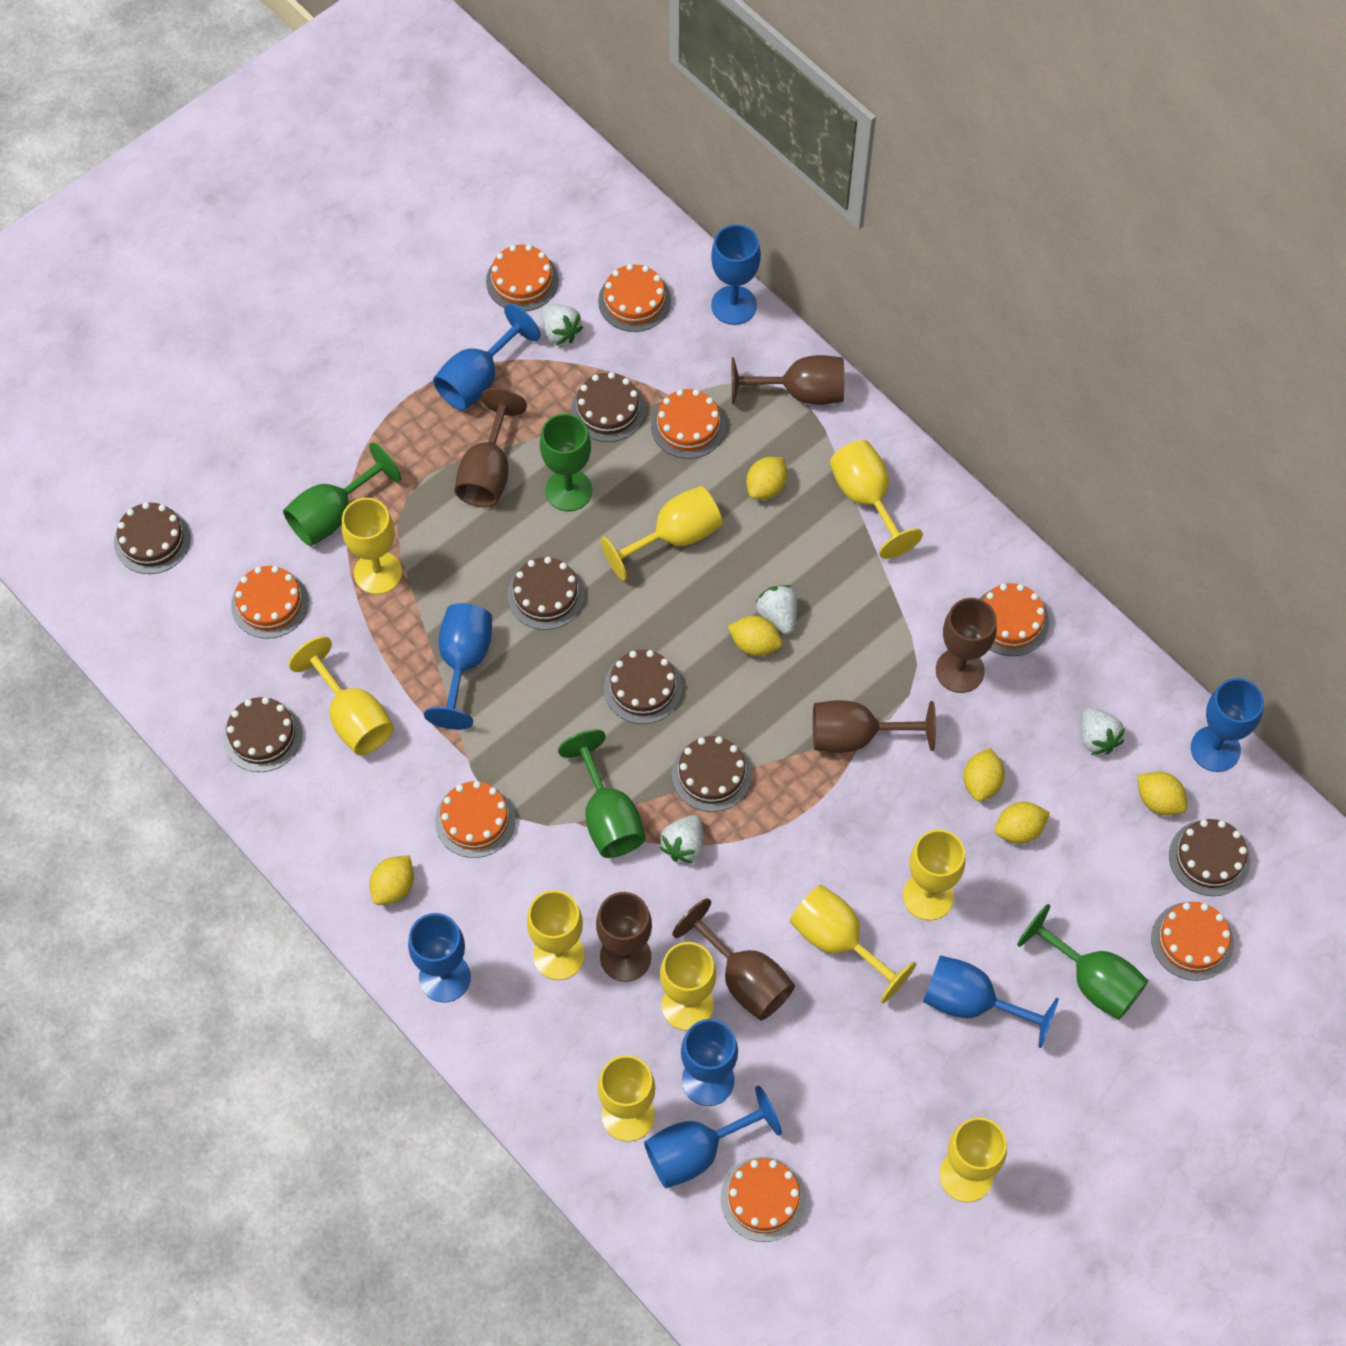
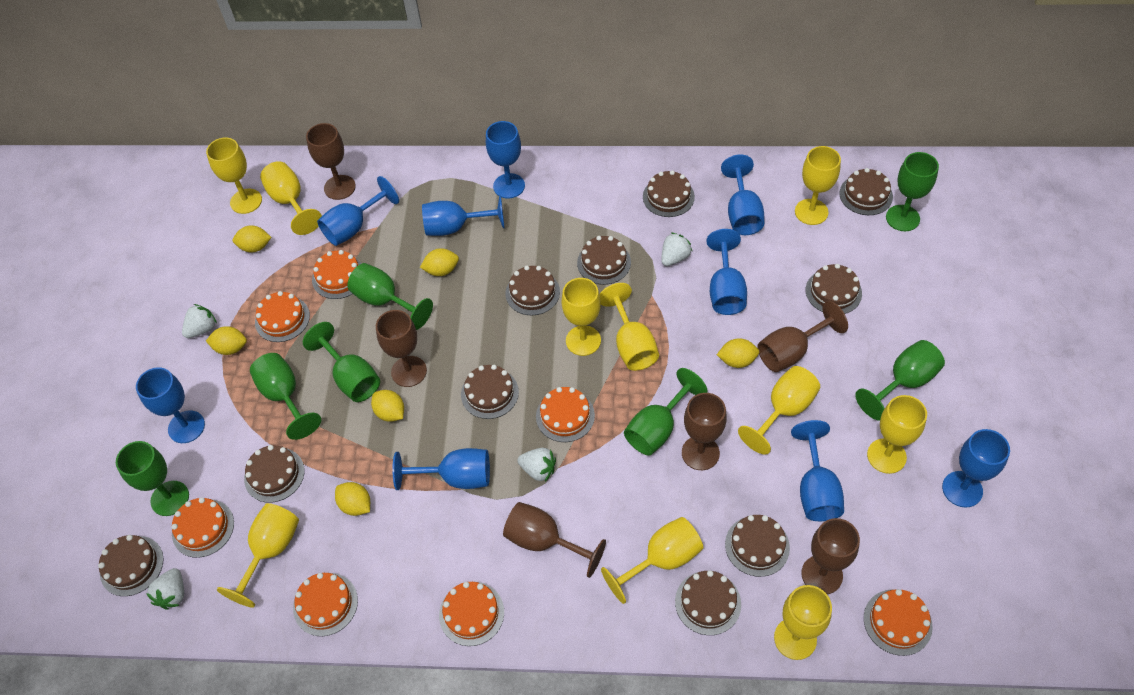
blue goblet: 8 -> 9
brown cake: 7 -> 10
green goblet: 4 -> 7
orange cake: 8 -> 7

